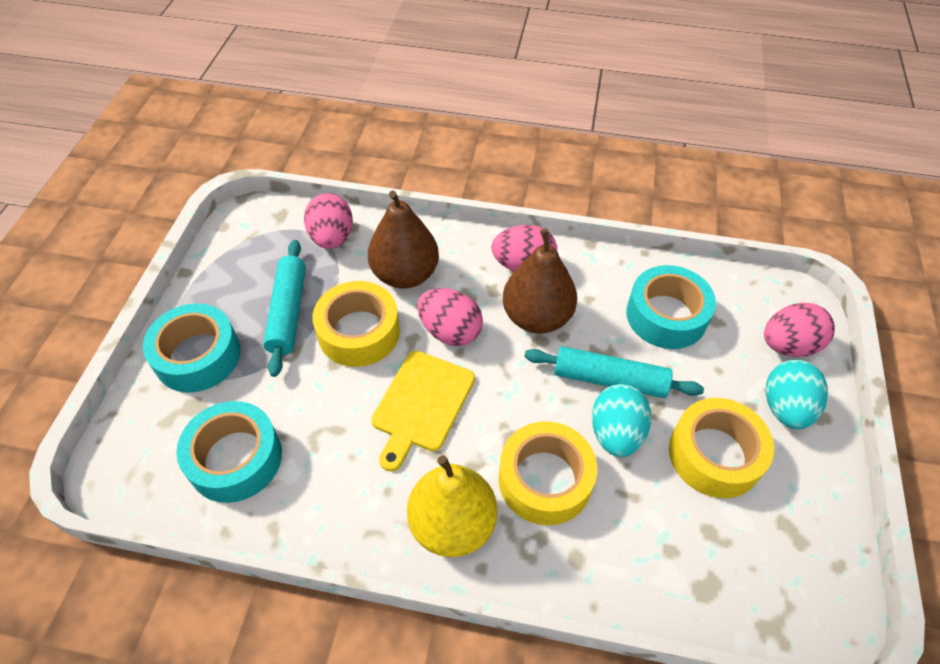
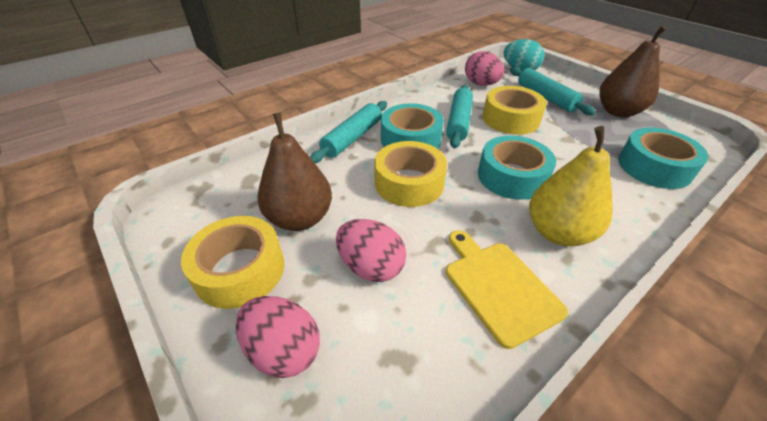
pink egg: 4 -> 3
turquoise egg: 2 -> 1
turquoise rolling pin: 2 -> 3

